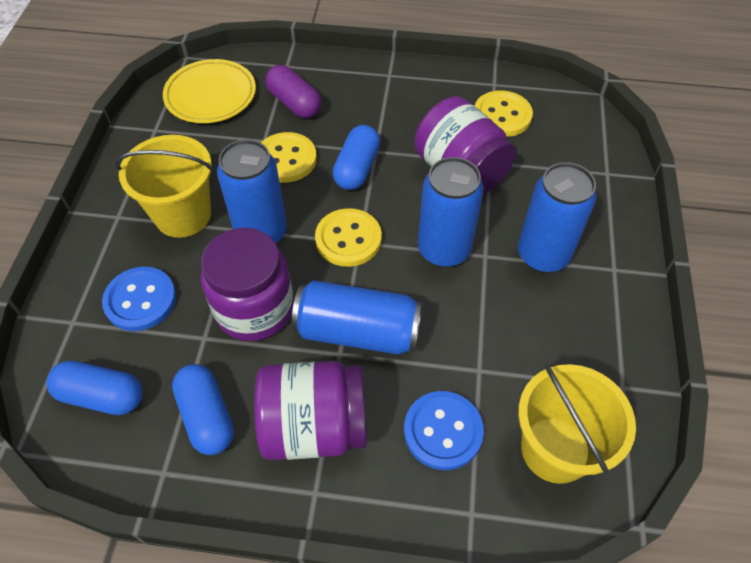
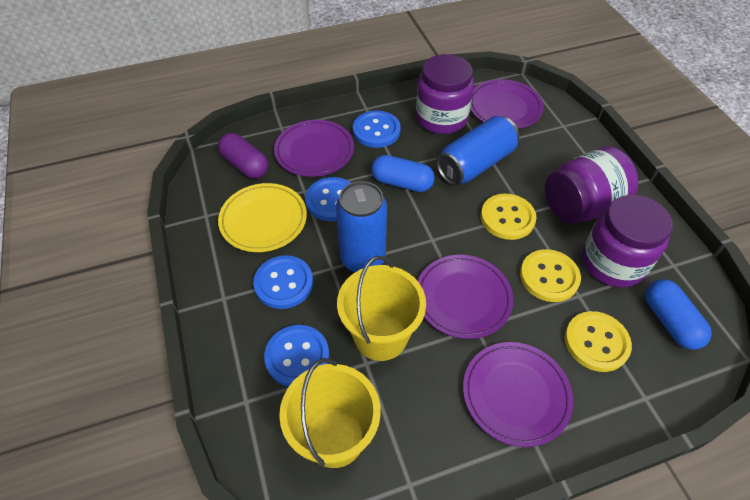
blue button: 2 -> 4
blue can: 4 -> 2
blue capsule: 3 -> 2
purple plate: 0 -> 4

